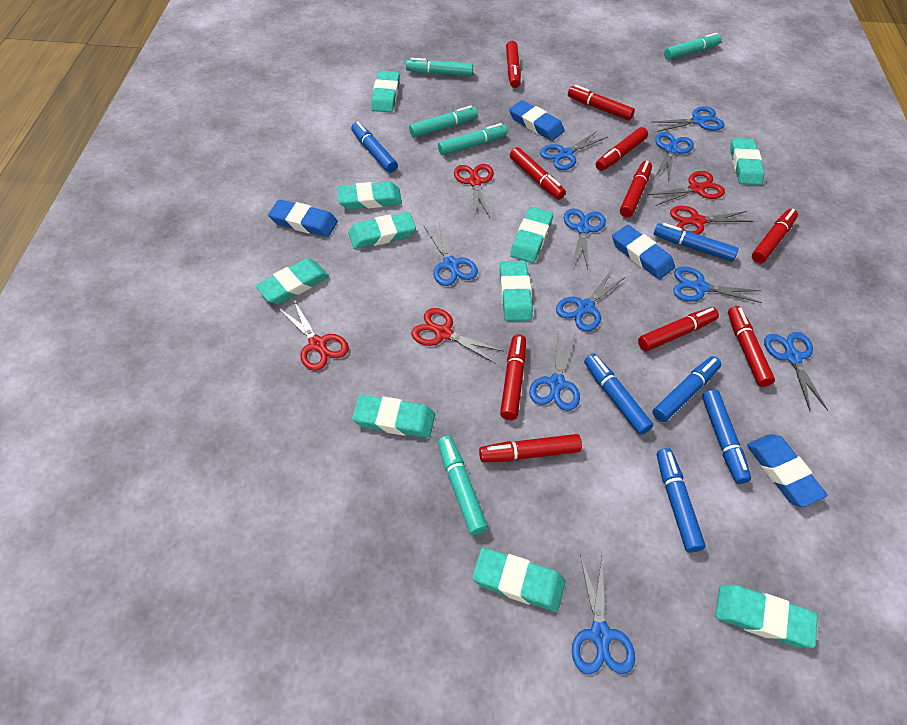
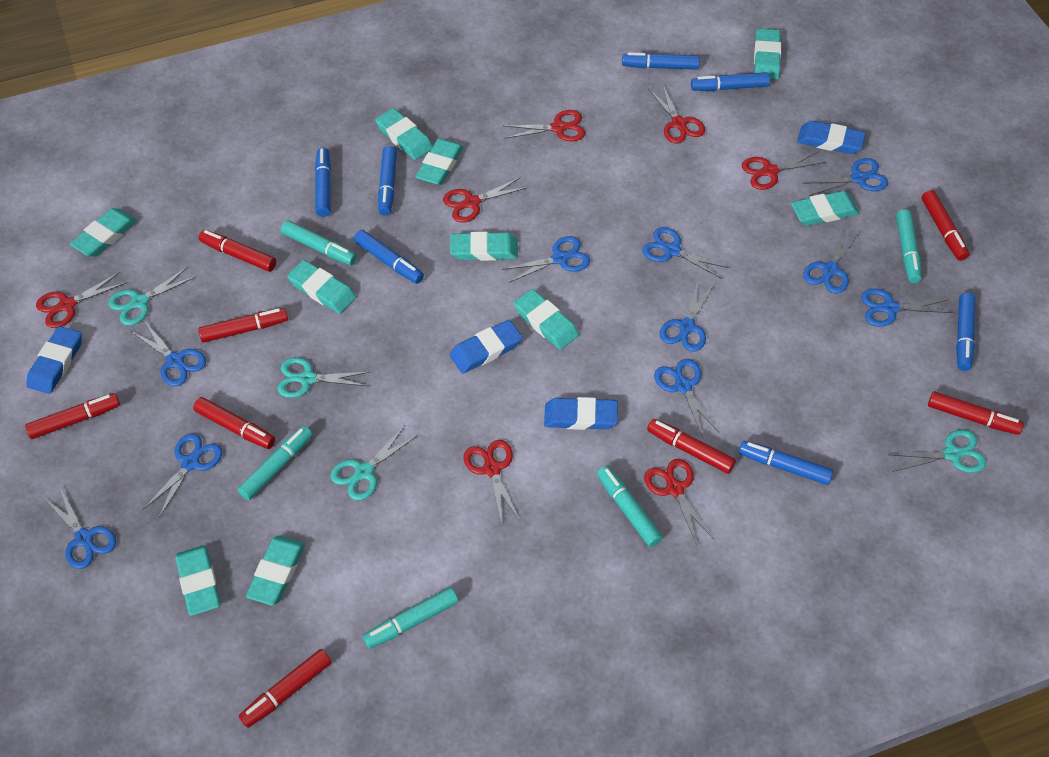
blue marker: 6 -> 7
red marker: 10 -> 8
red scissors: 5 -> 7
turquoise scissors: 0 -> 4

